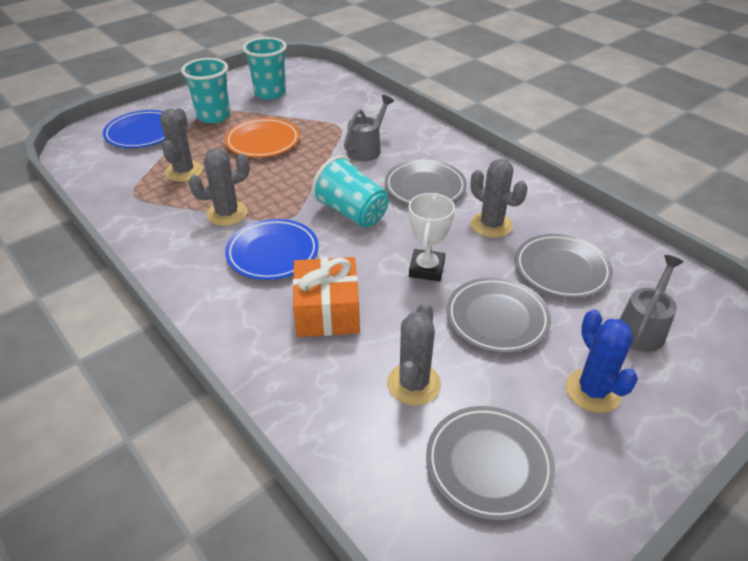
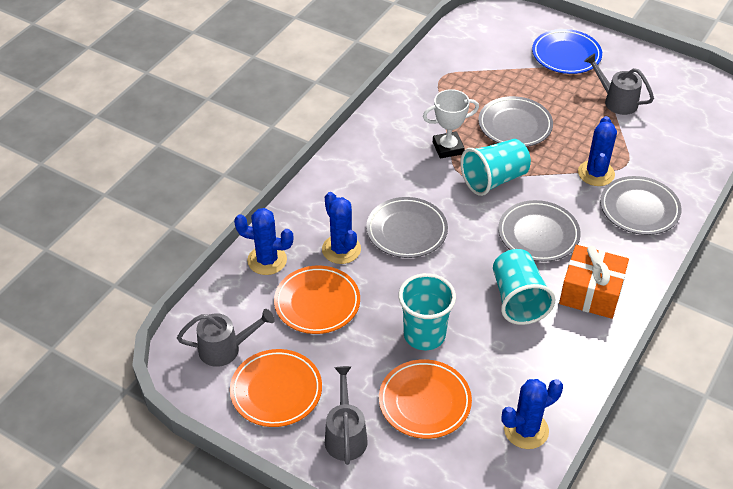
blue cactus: 1 -> 4
blue plate: 2 -> 1
grey cactus: 4 -> 0
grey watering can: 2 -> 3
orange plate: 1 -> 3

